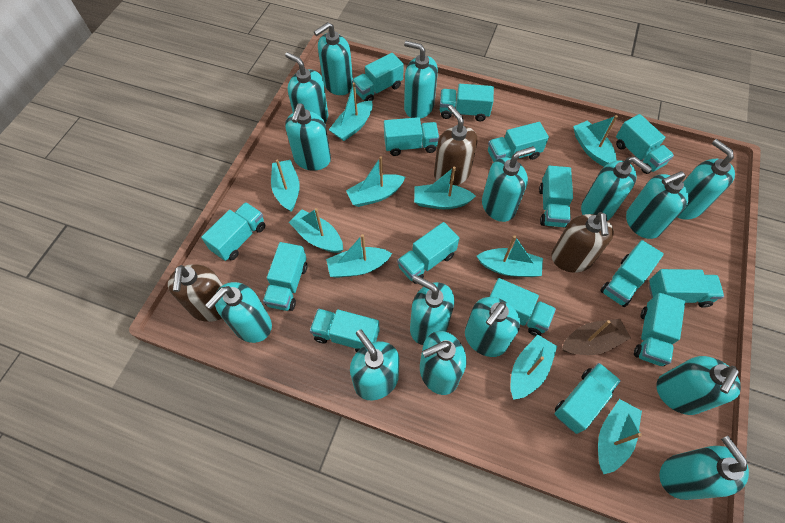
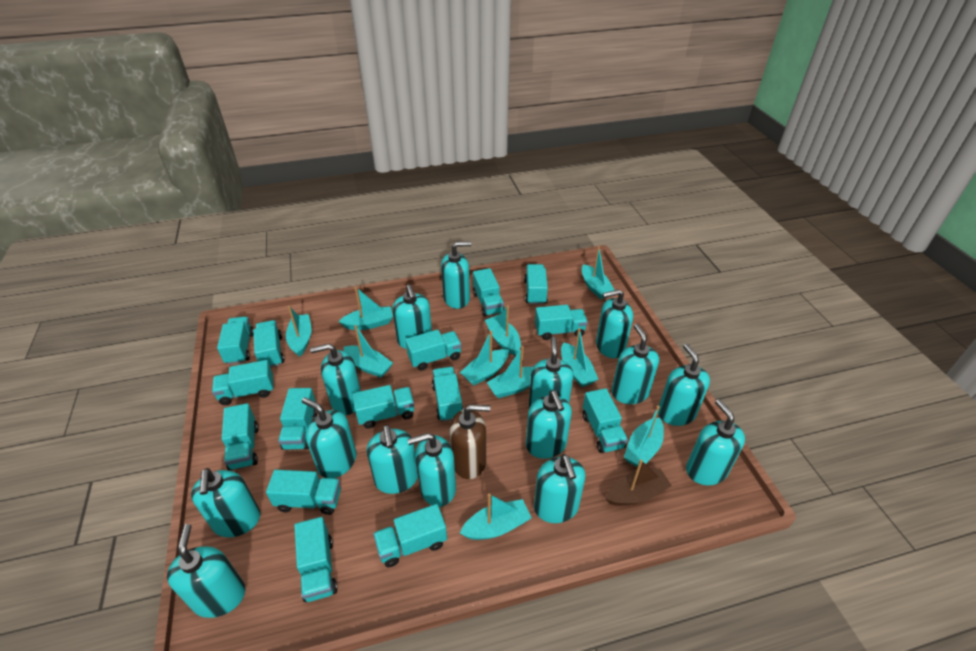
brown soap dispenser: 3 -> 1

